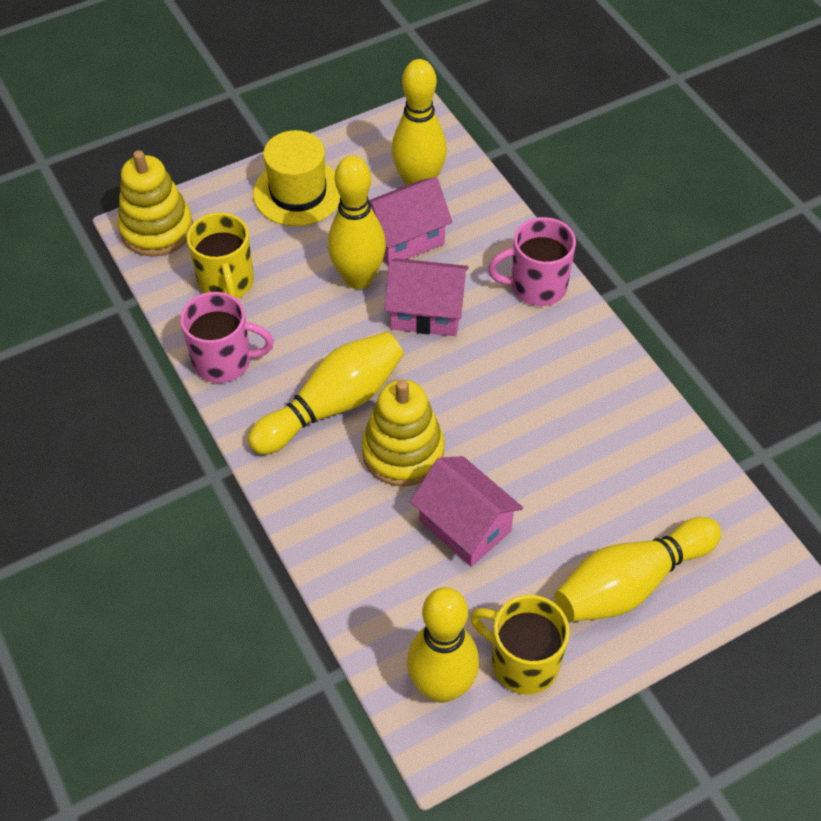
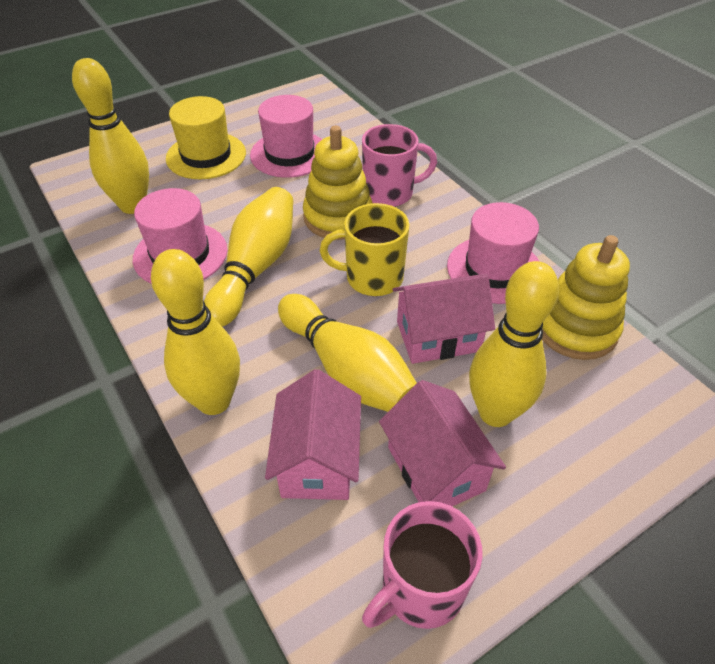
pink hat: 0 -> 3
yellow mug: 2 -> 1

